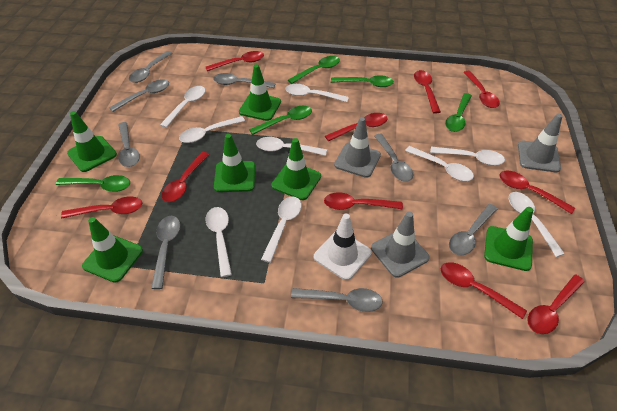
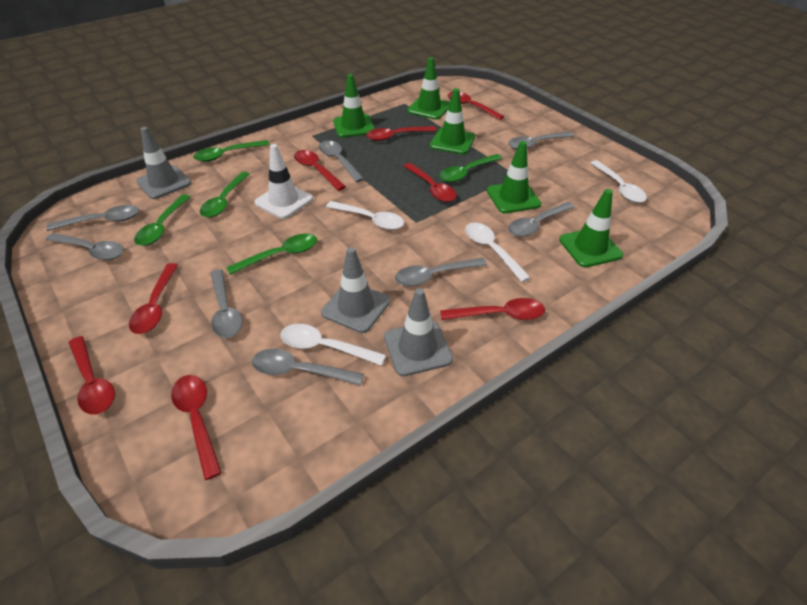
green traffic cone: 6 -> 5
red spoon: 10 -> 8
white spoon: 9 -> 4

